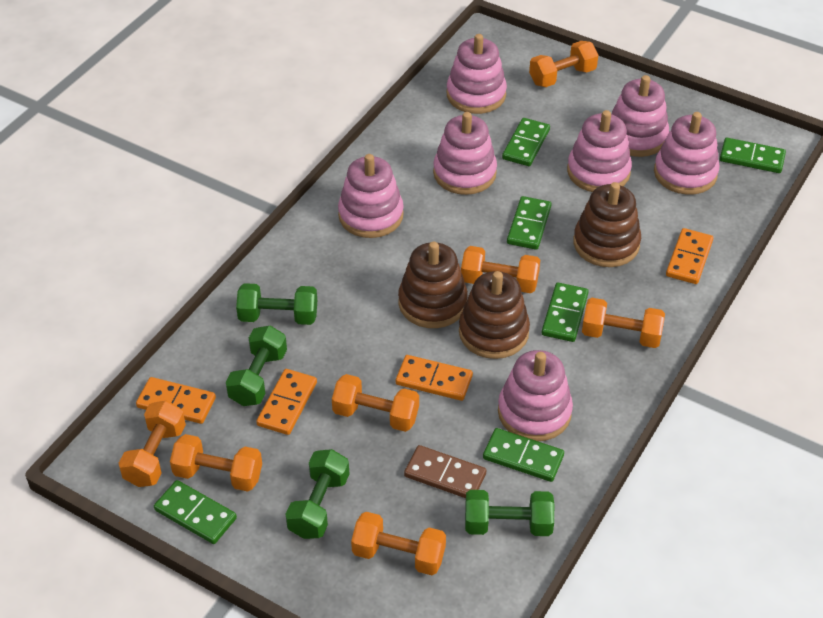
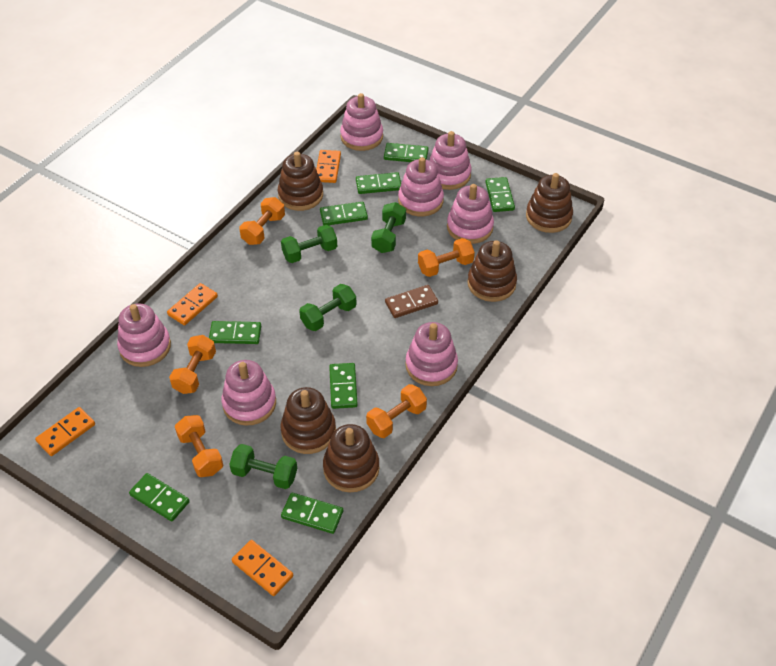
brown stacking toy: 3 -> 5
green domino: 6 -> 8
orange dumbbell: 7 -> 5

